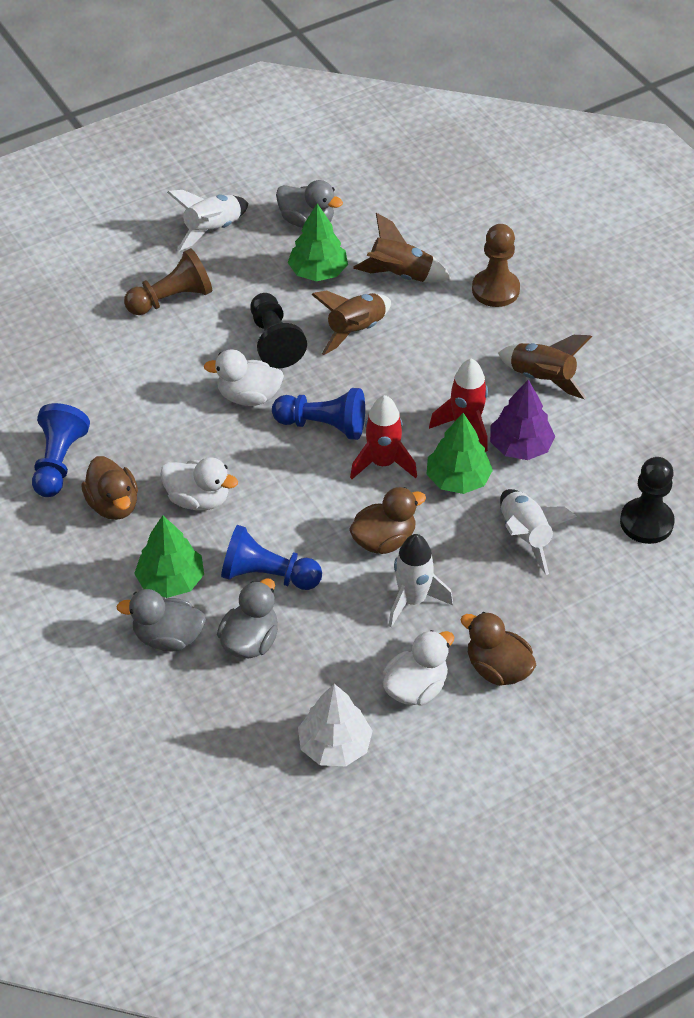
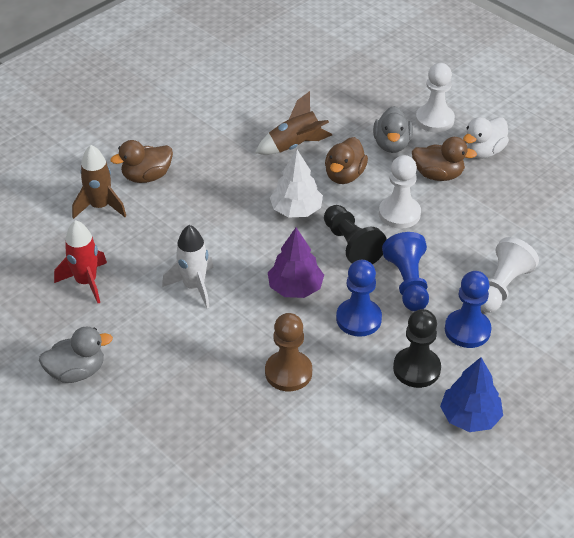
blue tree: 0 -> 1
brown pawn: 2 -> 1
brown rocket: 3 -> 2
green tree: 3 -> 0
grey duck: 3 -> 2
red rocket: 2 -> 1
white duck: 3 -> 1
white pawn: 0 -> 3
white rocket: 3 -> 1

